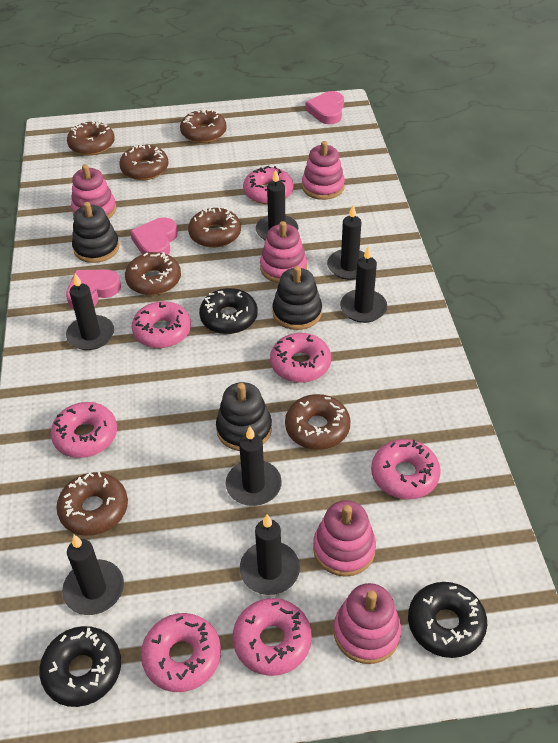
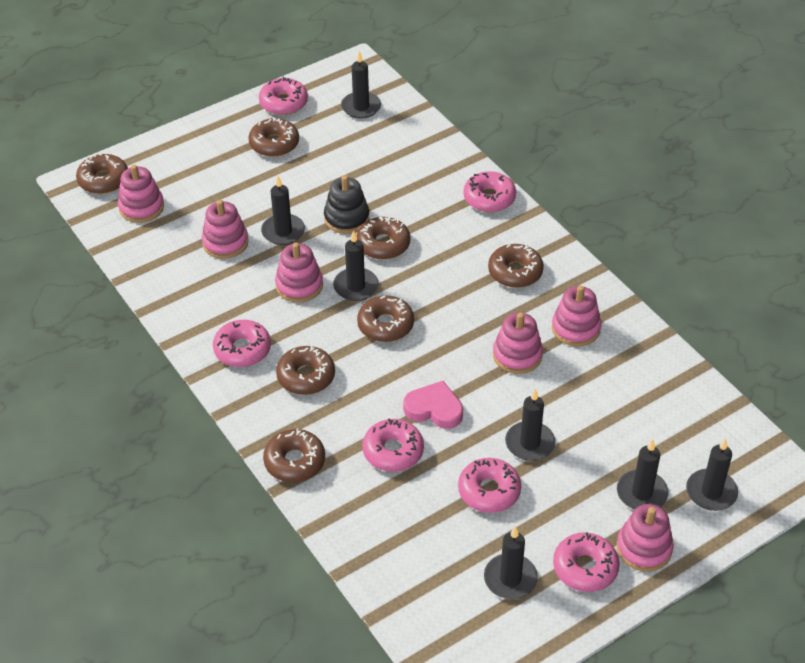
black donut: 3 -> 0
black stacking toy: 3 -> 1
pink donut: 7 -> 6
pink heart: 3 -> 1
pink stacking toy: 5 -> 6

